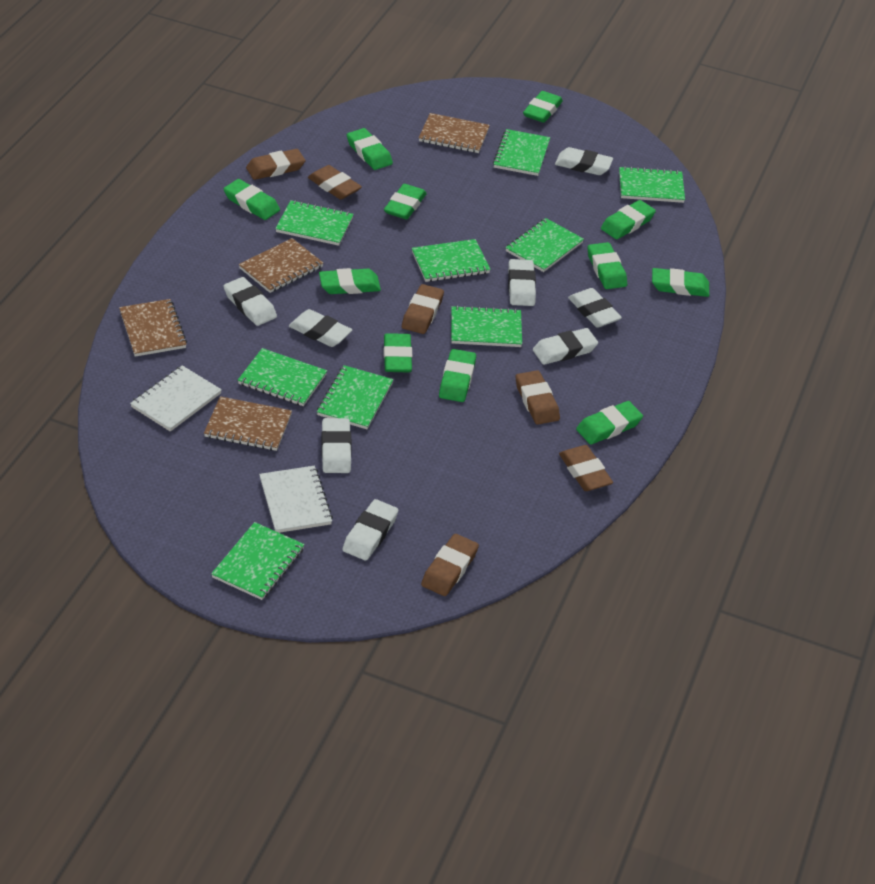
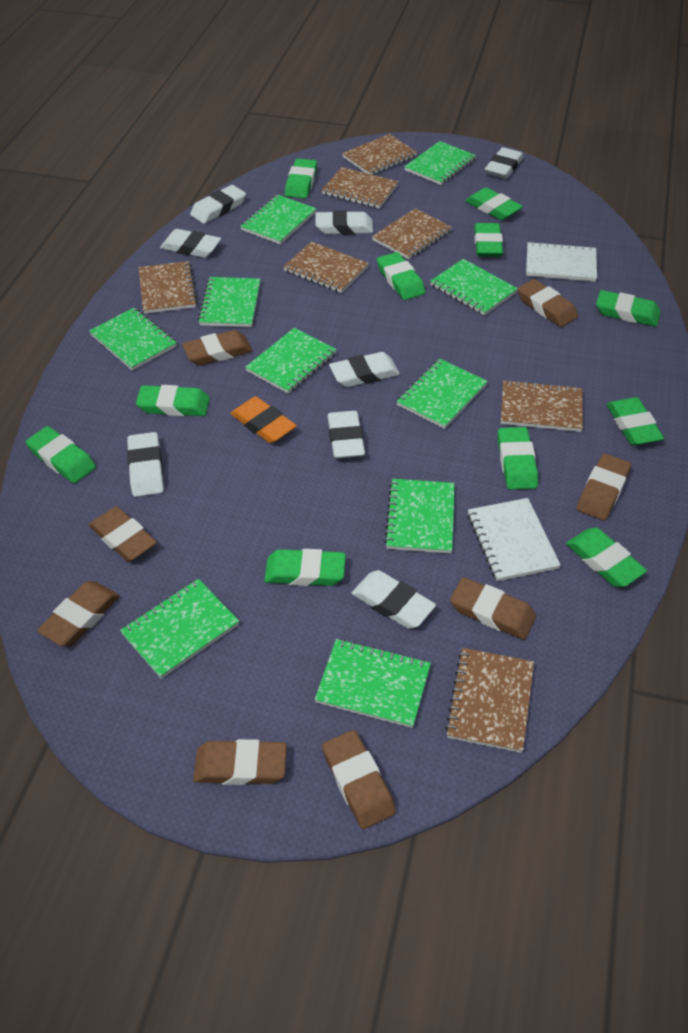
brown eraser: 6 -> 8
brown notebook: 4 -> 7
green notebook: 9 -> 10
orange eraser: 0 -> 1

